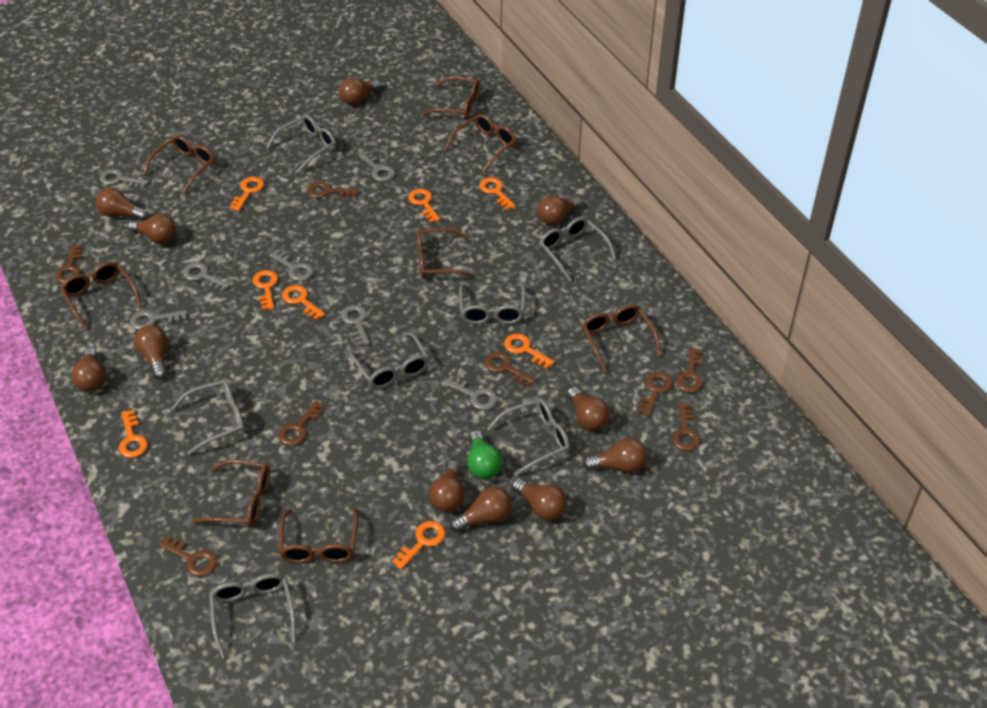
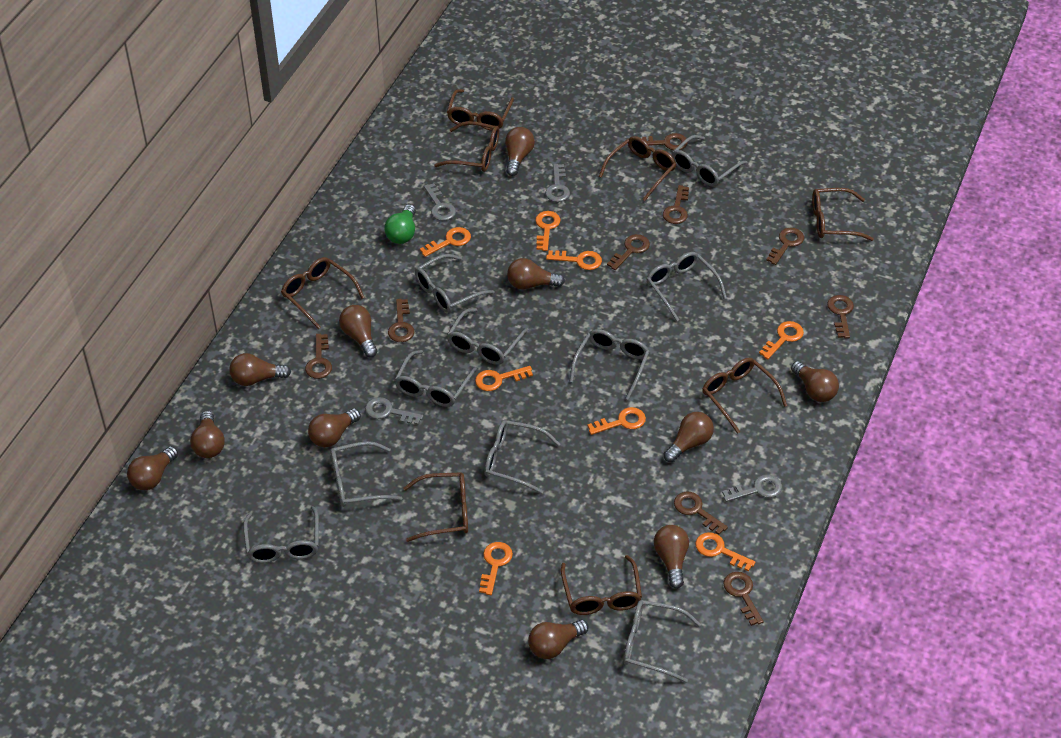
brown key: 8 -> 9
grey glasses: 7 -> 10
grey key: 7 -> 4

